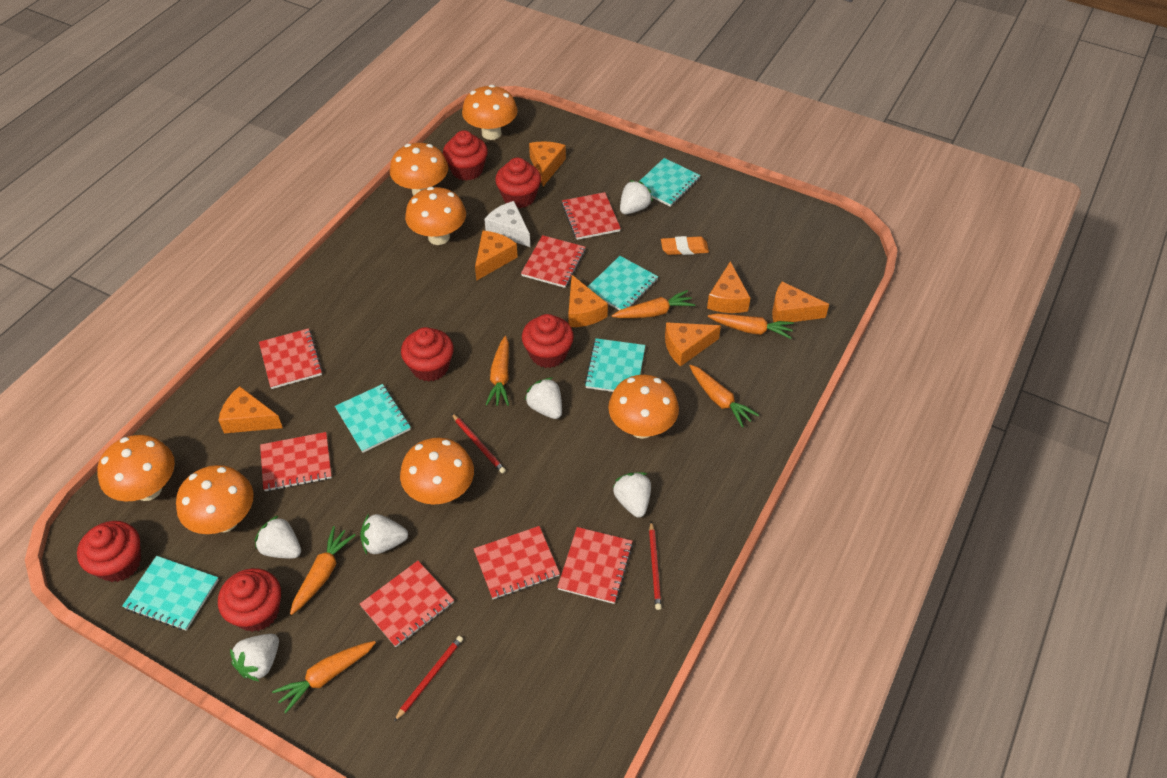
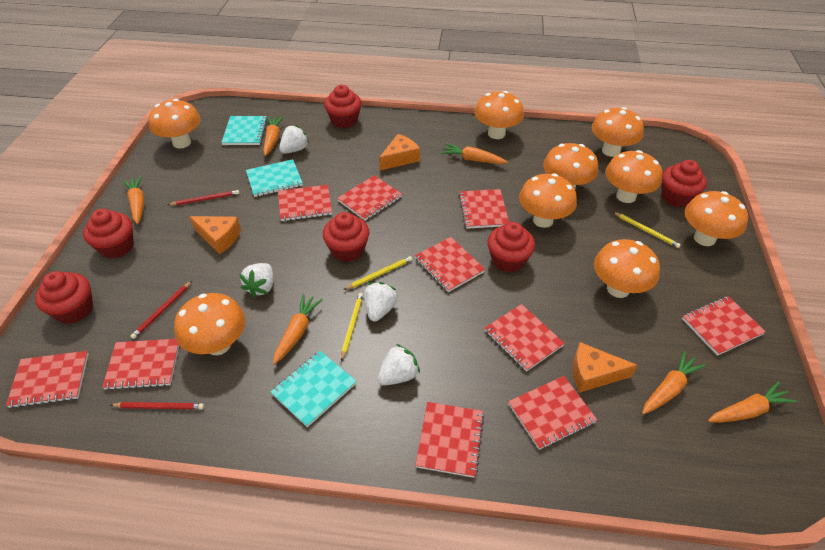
orange cheese: 7 -> 3
orange eraser: 1 -> 0
orange mushroom: 7 -> 9
red notebook: 7 -> 10
turquoise notebook: 5 -> 3
white cheese: 1 -> 0
white strawberry: 6 -> 4
yellow pencil: 0 -> 3

